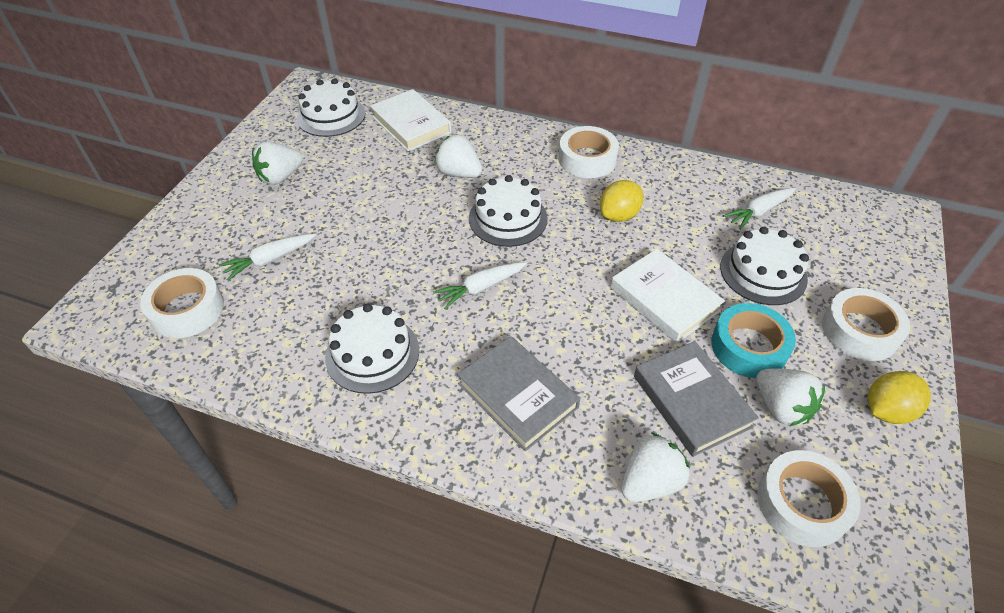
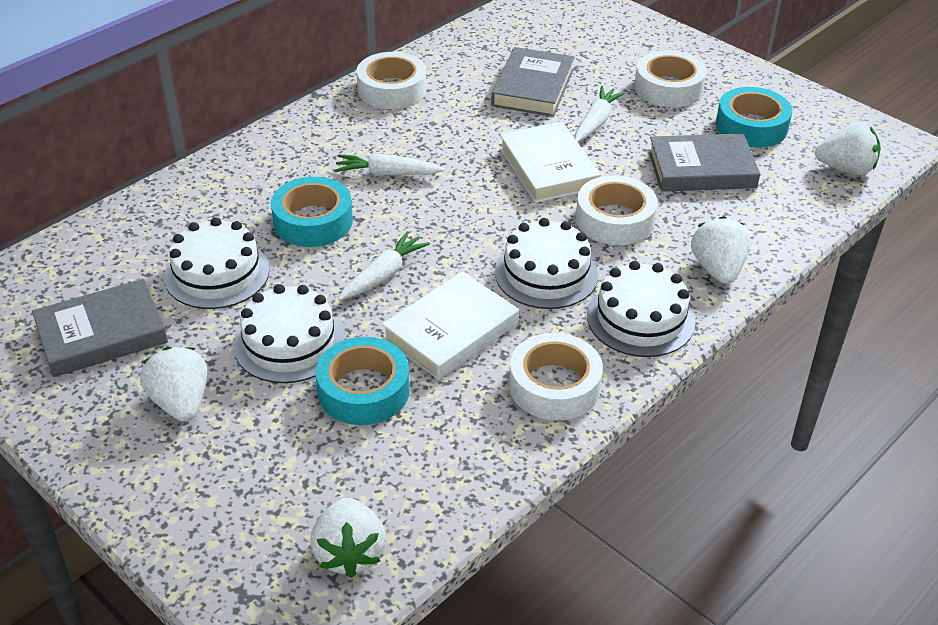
grey book: 2 -> 3
turquoise tape: 1 -> 3
yellow lemon: 2 -> 0

